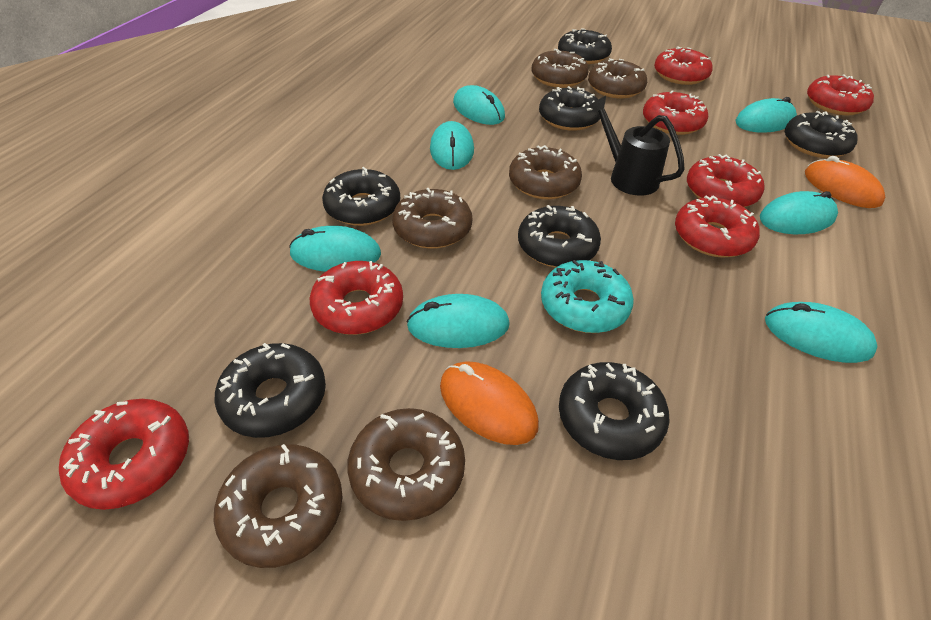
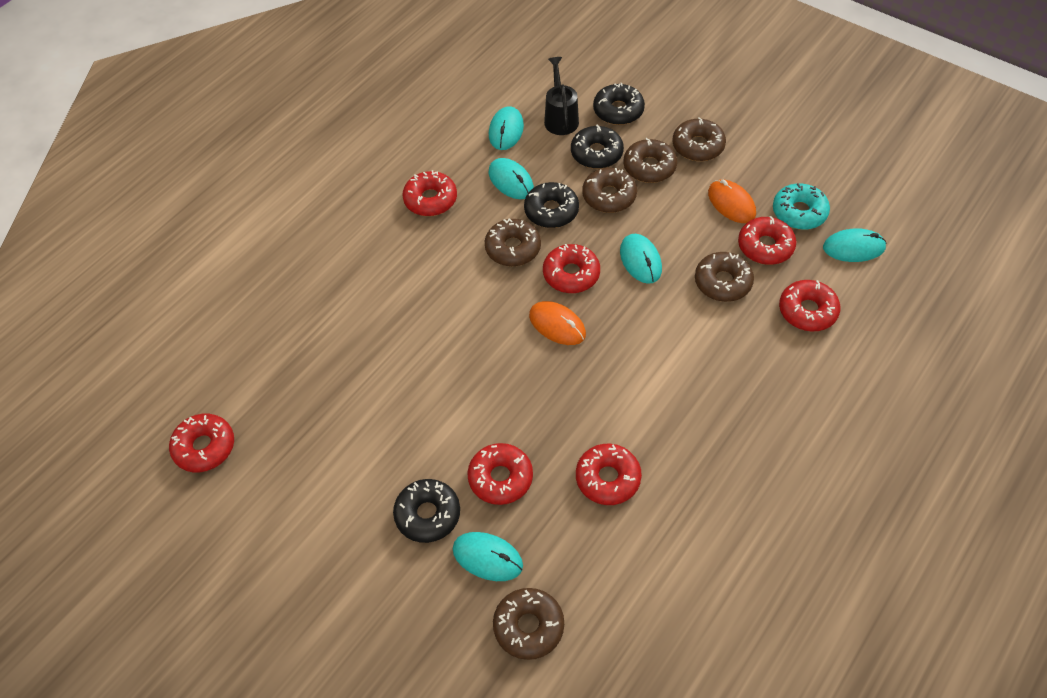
black donut: 7 -> 4
turquoise mouse: 7 -> 5

